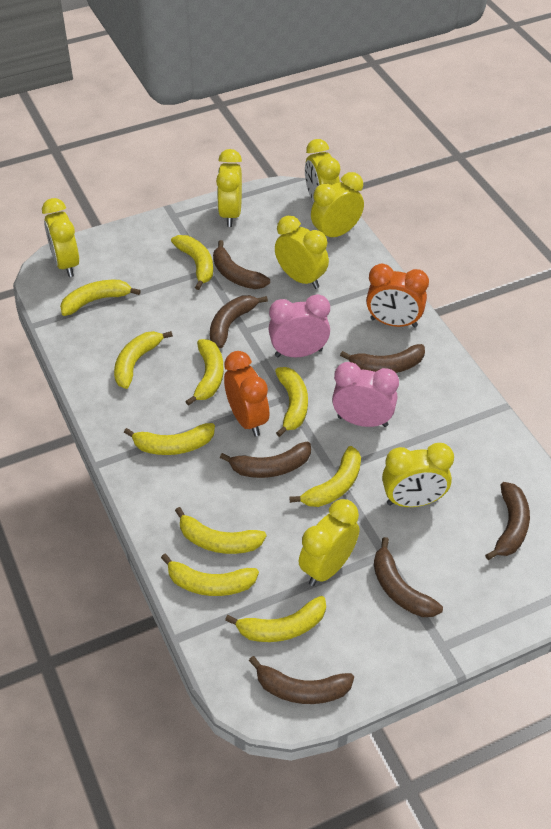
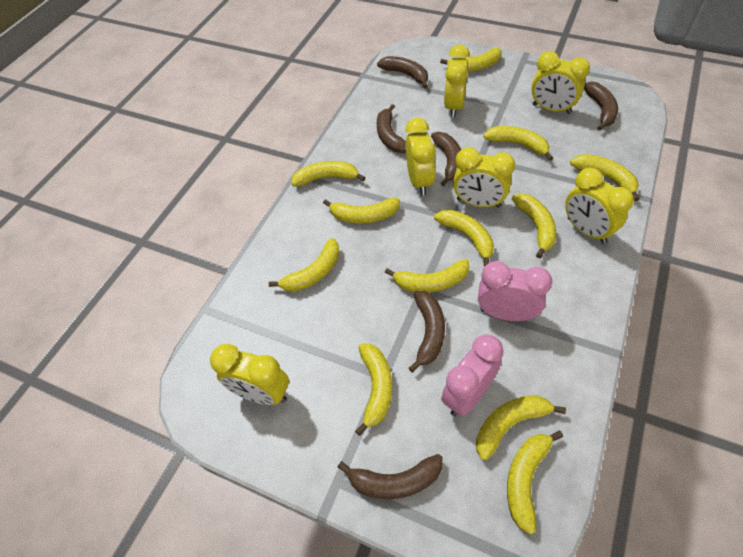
brown banana: 7 -> 6
orange clock: 2 -> 0
yellow banana: 10 -> 12
yellow clock: 7 -> 6

